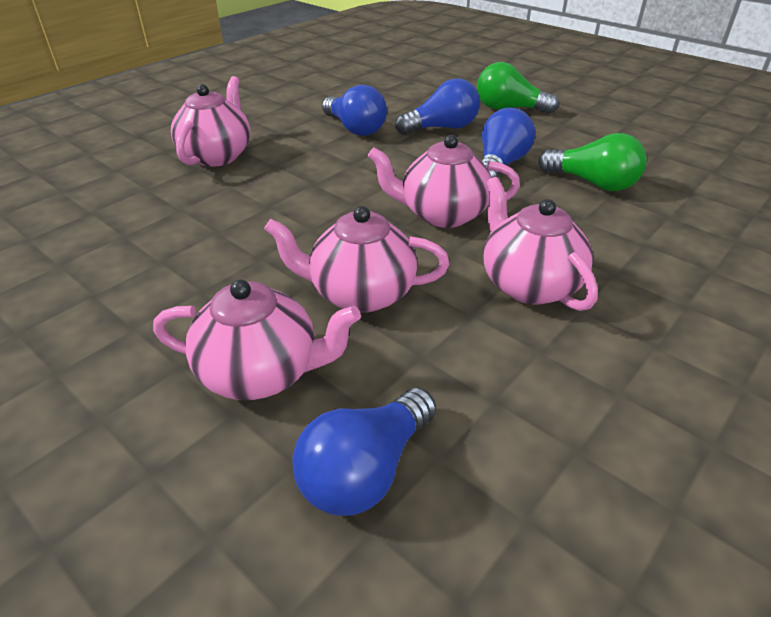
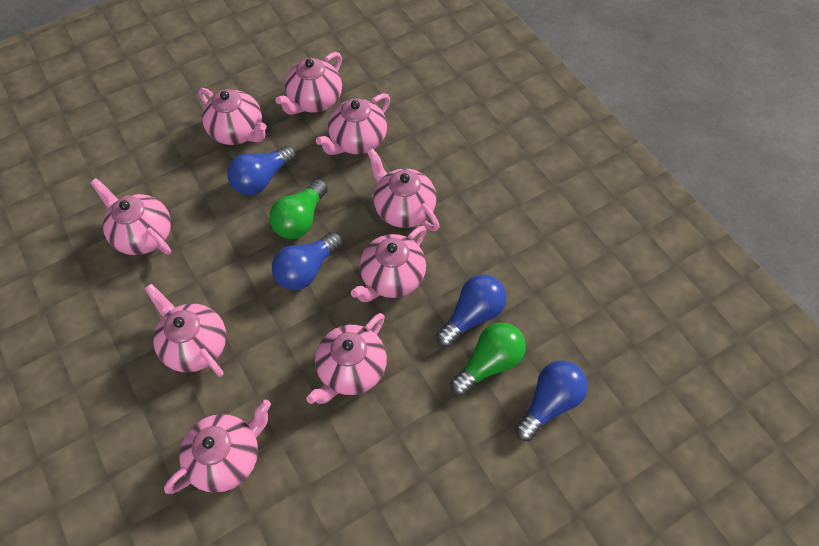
pink teapot: 5 -> 9

